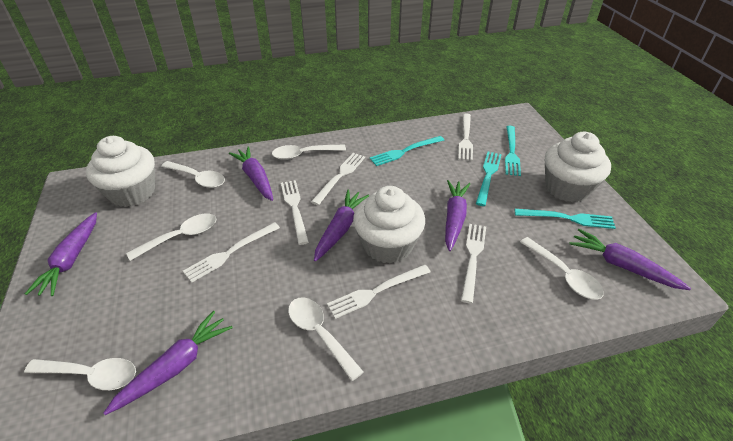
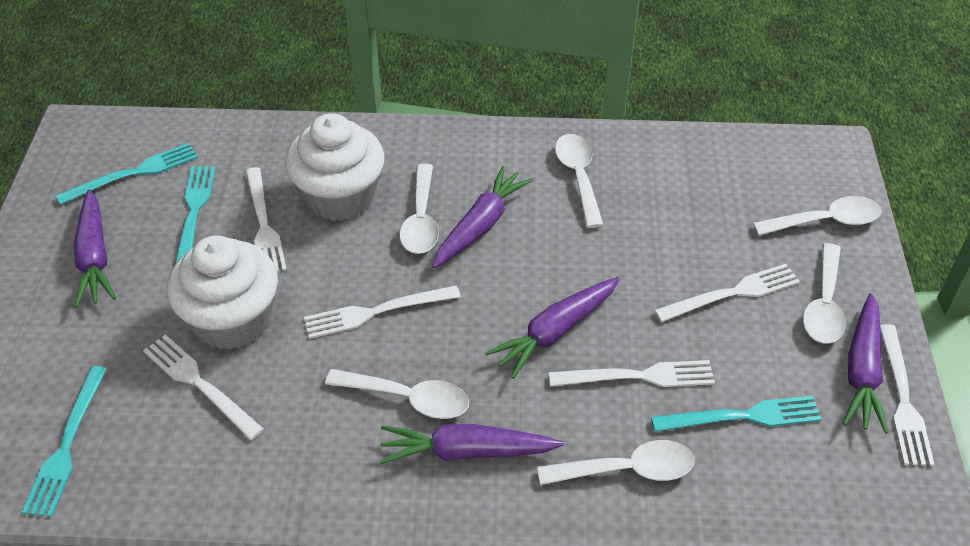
purple carrot: 6 -> 5
white cupcake: 3 -> 2

